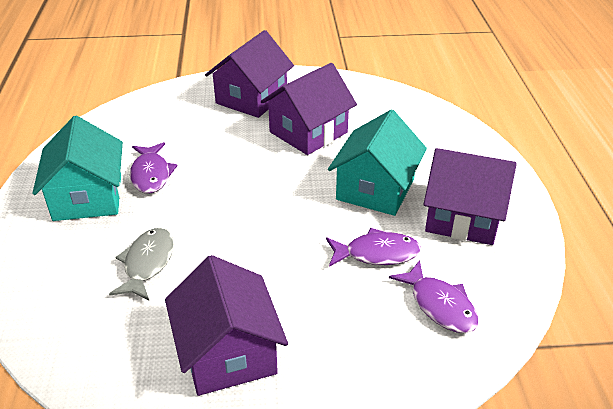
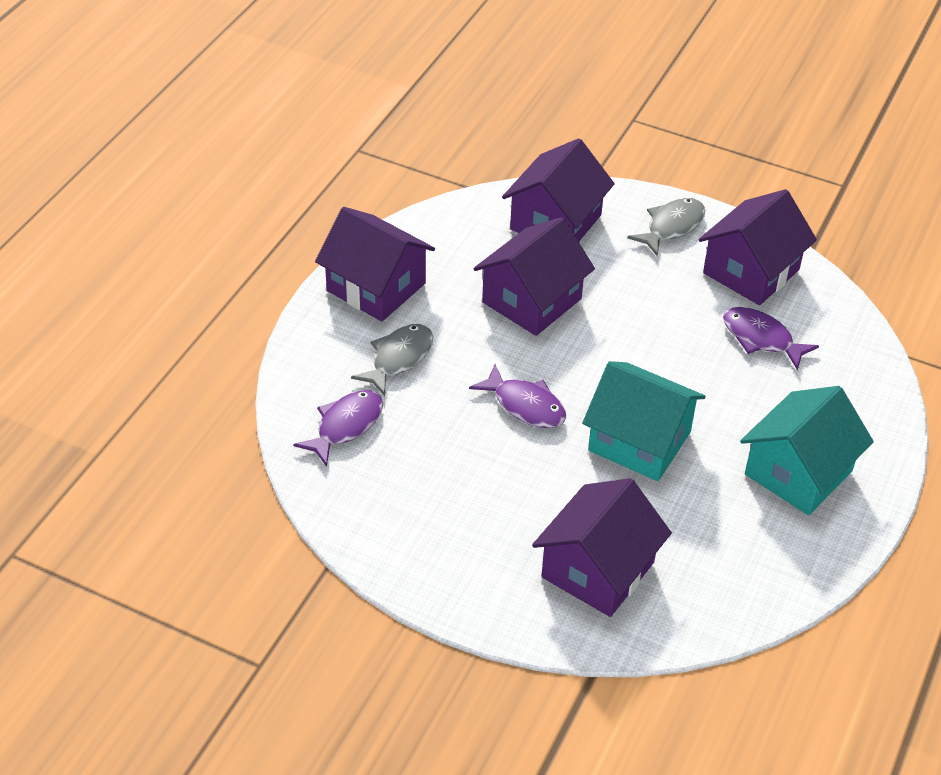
grey fish: 1 -> 2
purple house: 4 -> 5

